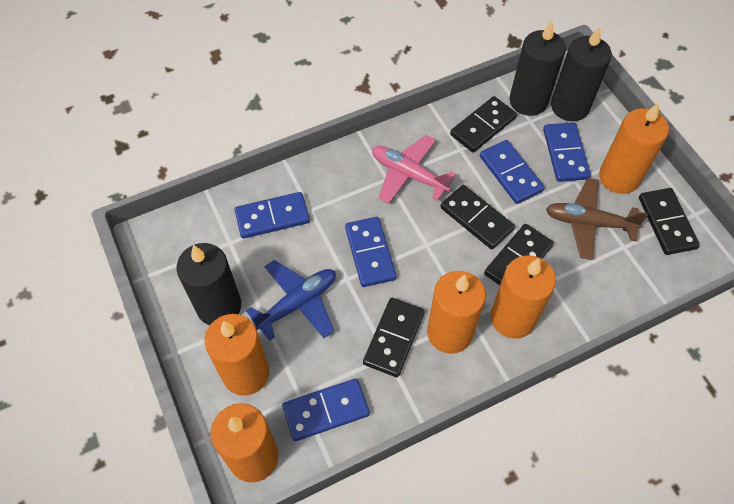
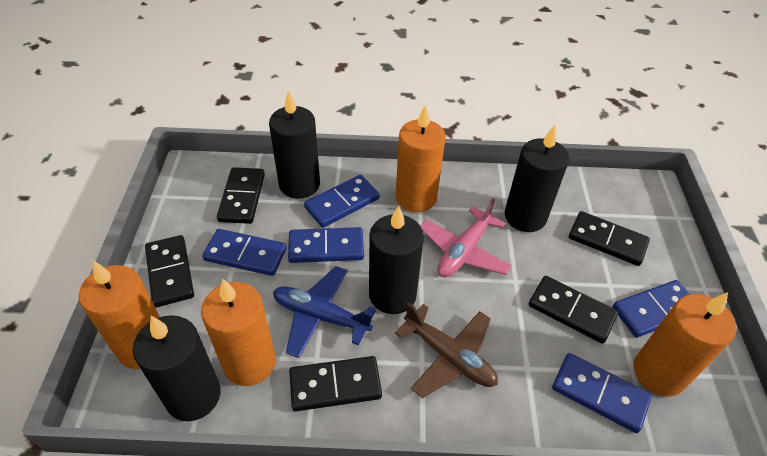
black candle: 3 -> 4
orange candle: 5 -> 4

